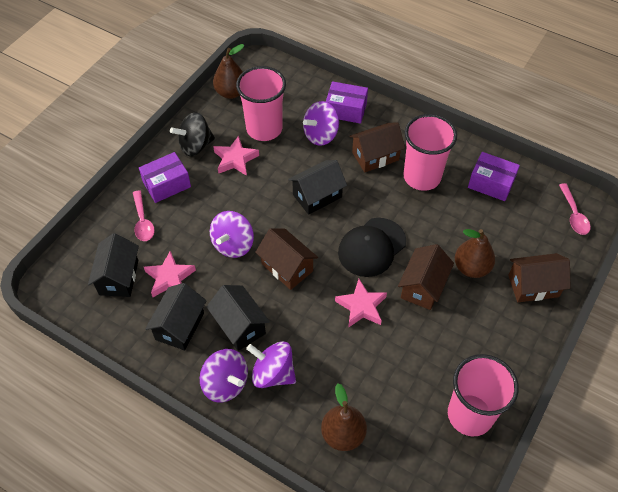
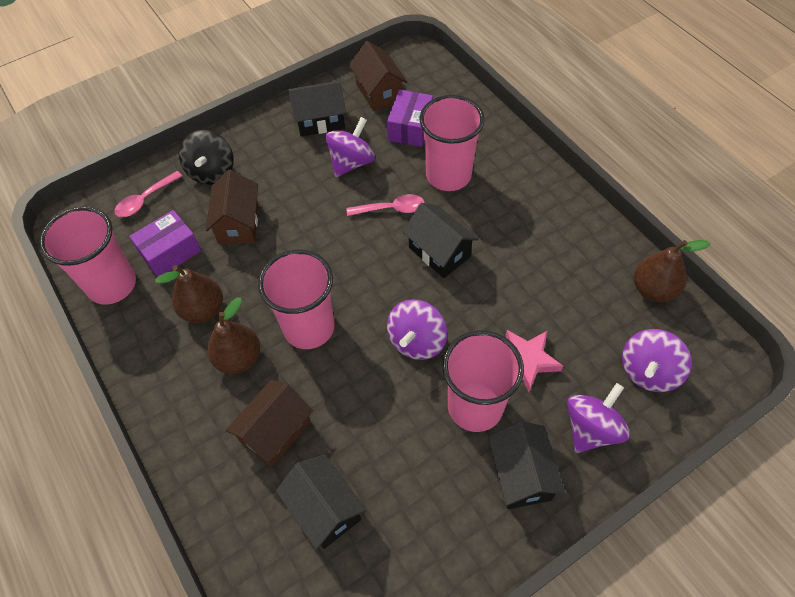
black cap: 1 -> 0
brown house: 4 -> 3
pink cup: 3 -> 4
pink star: 3 -> 1
purple box: 3 -> 2

